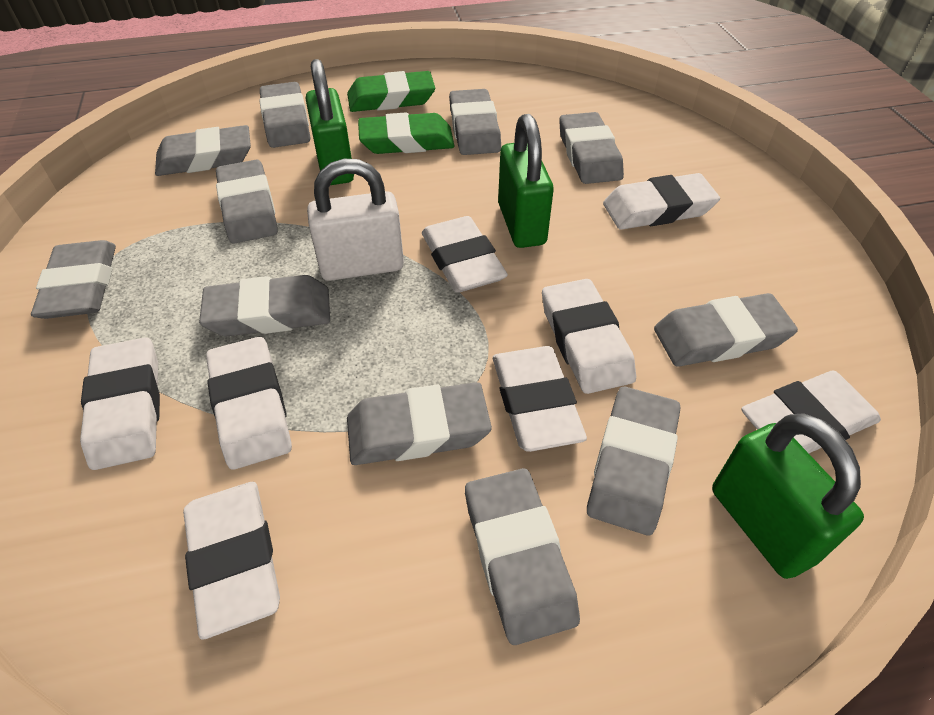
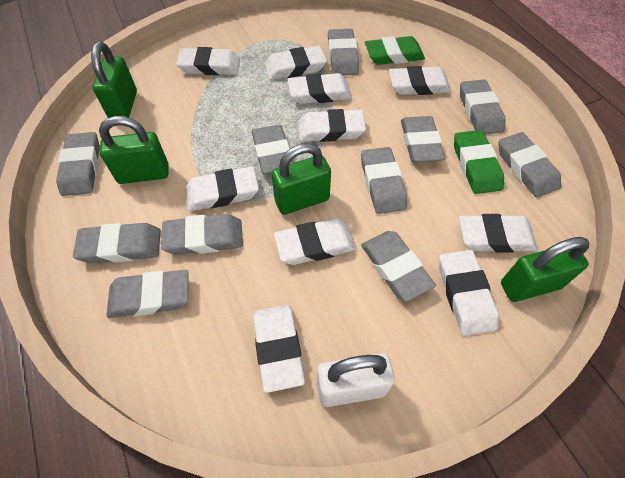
green padlock: 3 -> 4
white eraser: 8 -> 10

